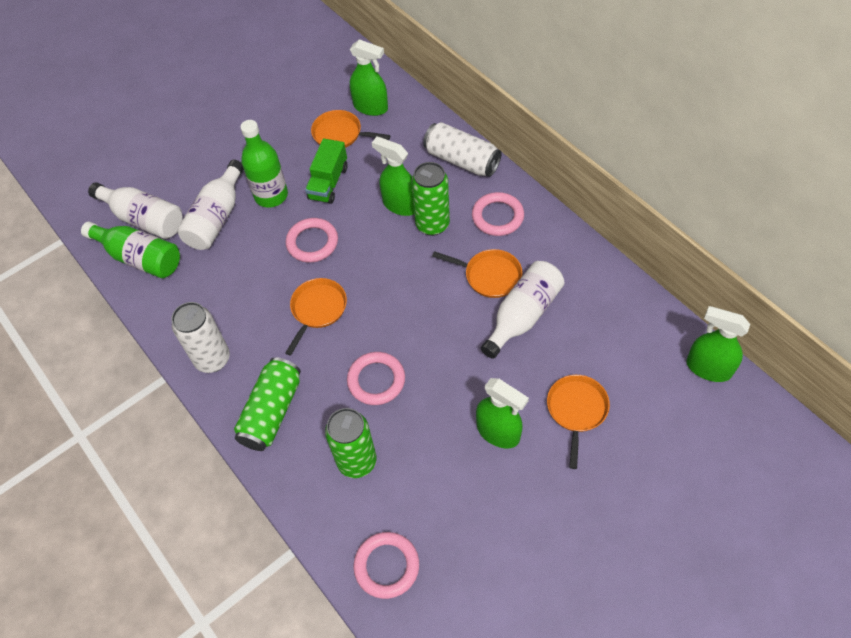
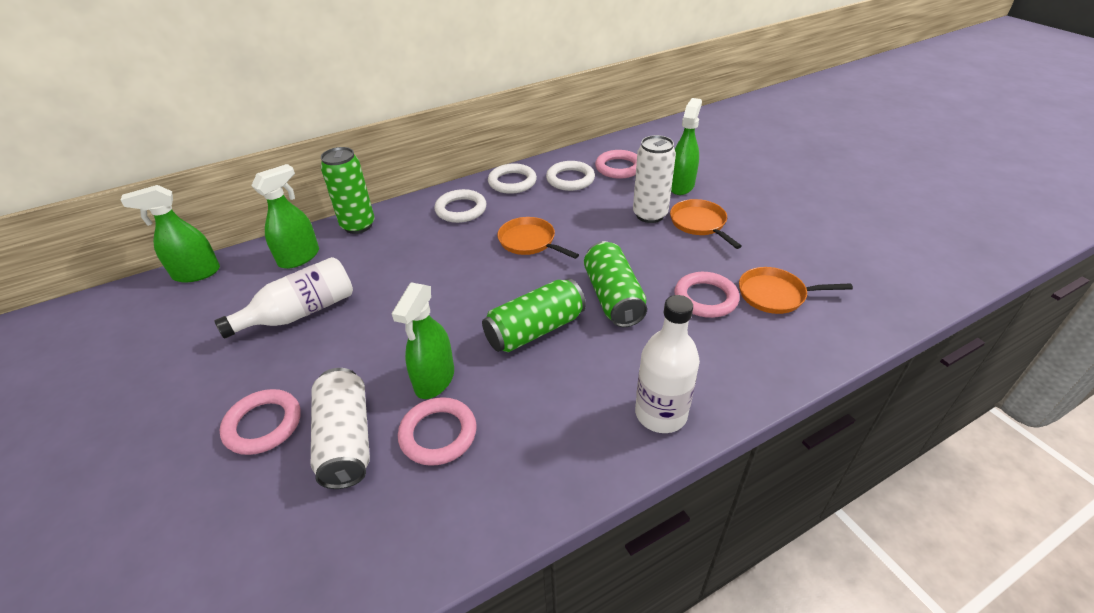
green bottle: 2 -> 0
green truck: 1 -> 0
orange pan: 4 -> 3
white bottle: 3 -> 2
white ring: 0 -> 3

